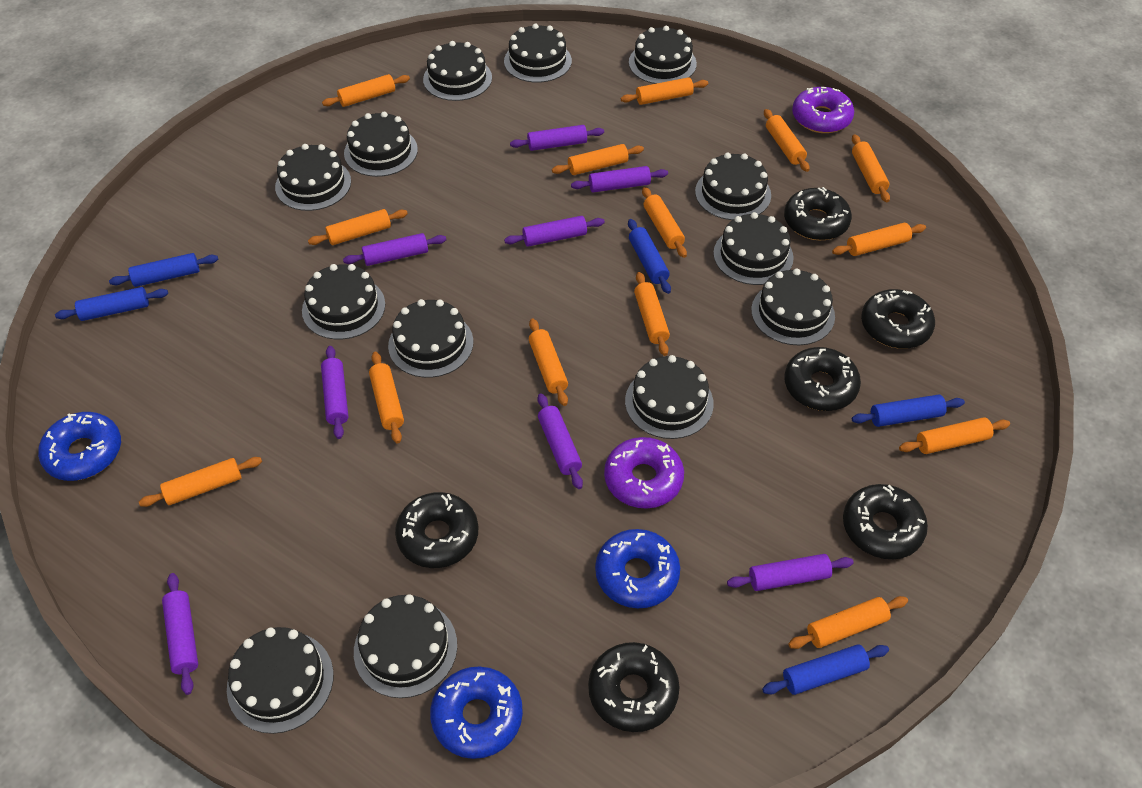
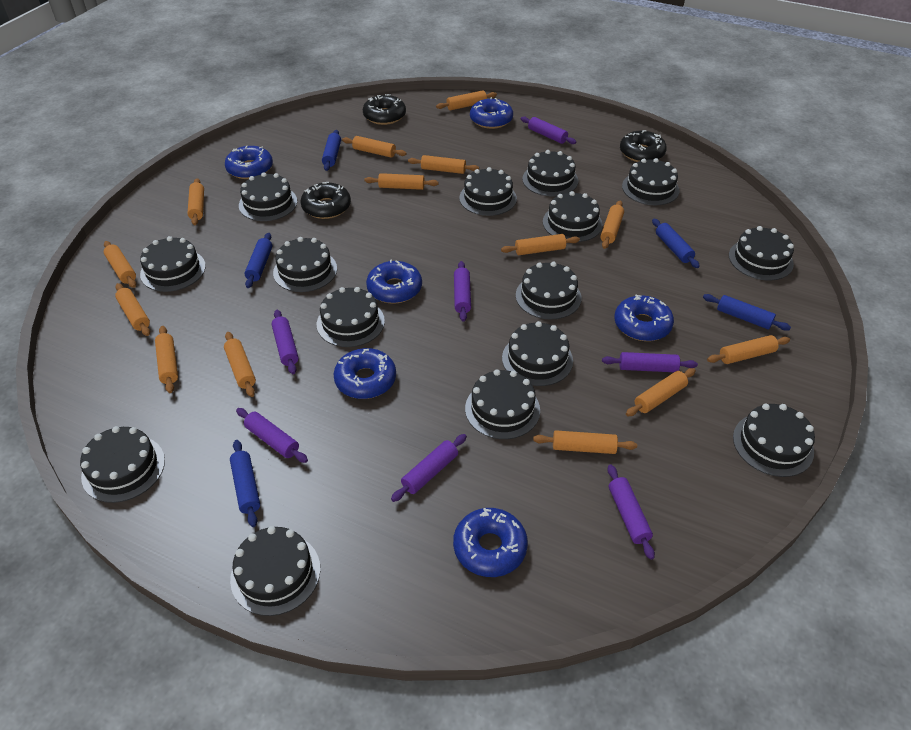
black cake: 13 -> 15
black donut: 6 -> 3
blue donut: 3 -> 6
purple donut: 2 -> 0
purple rolling pin: 8 -> 7

